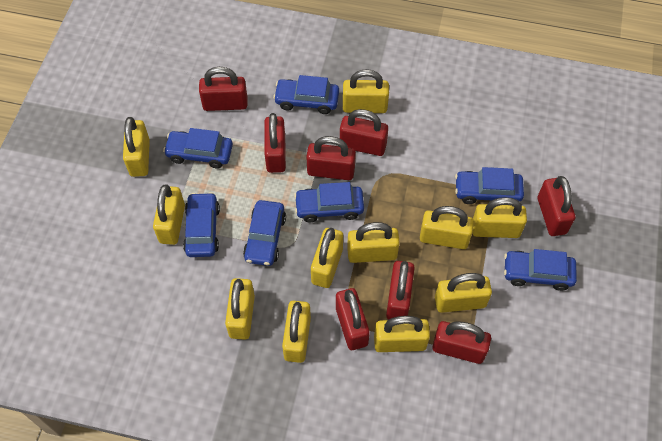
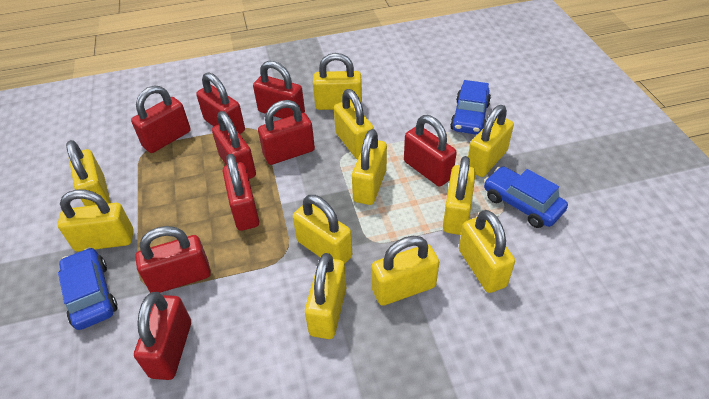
blue car: 7 -> 3
red padlock: 8 -> 9

